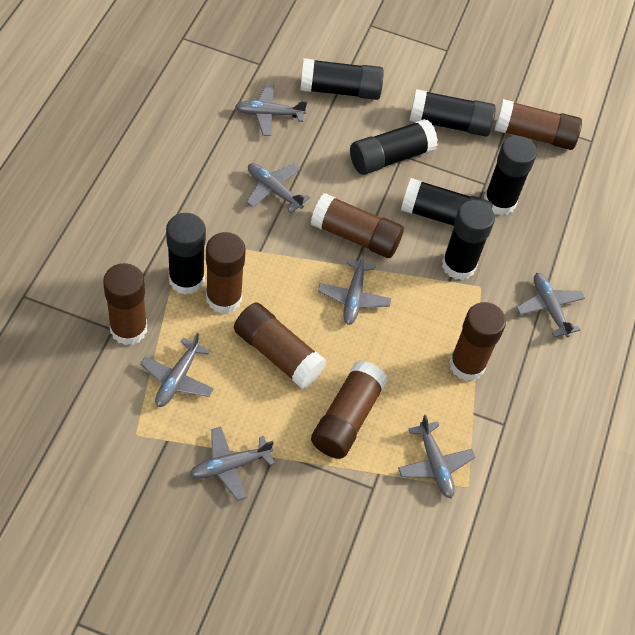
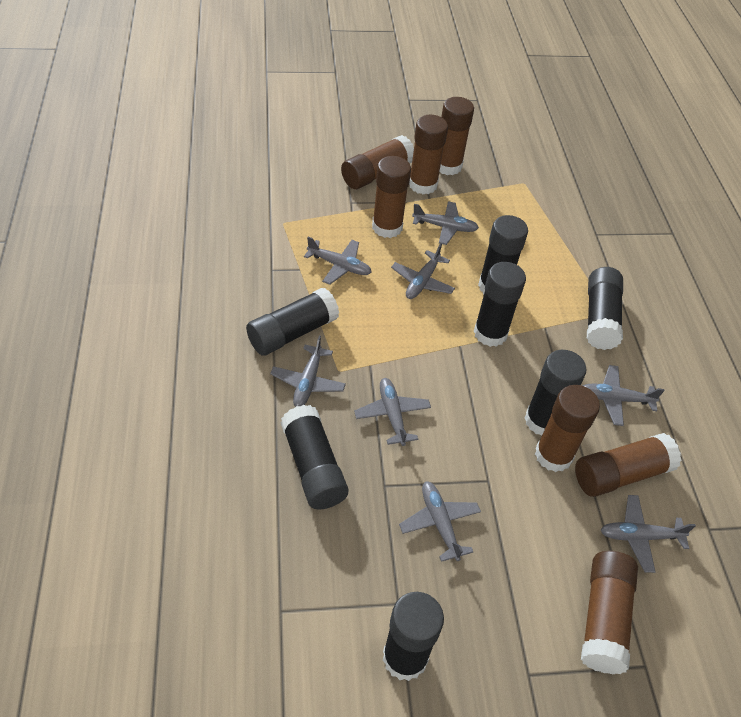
grey plane: 7 -> 8

